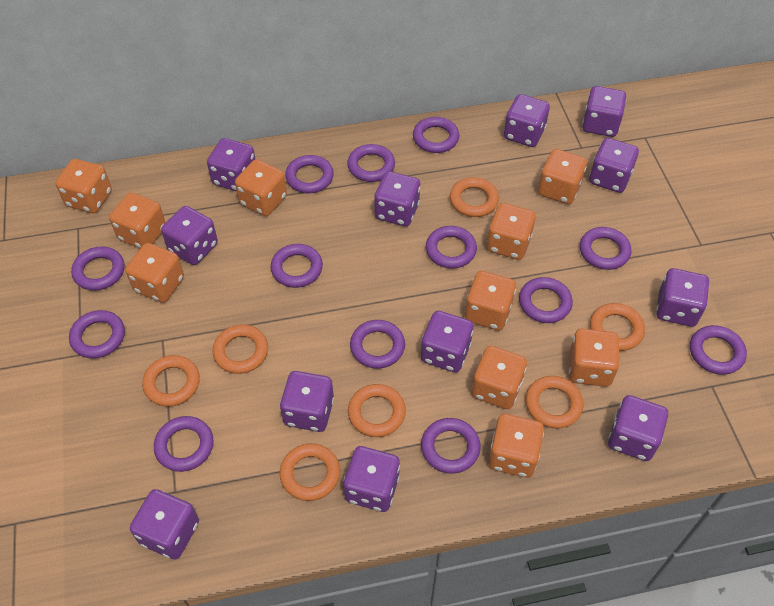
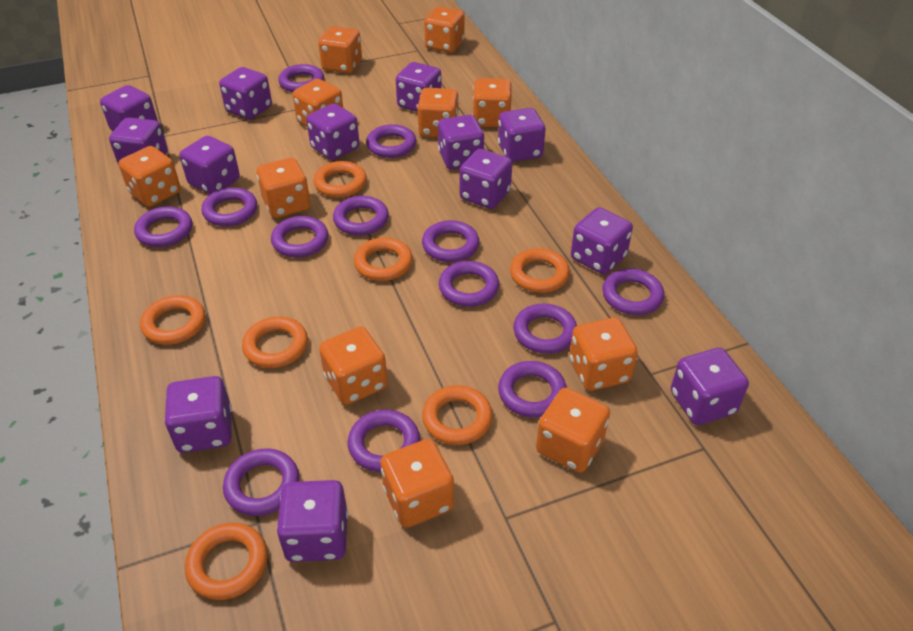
orange dice: 10 -> 11
purple dice: 12 -> 13

